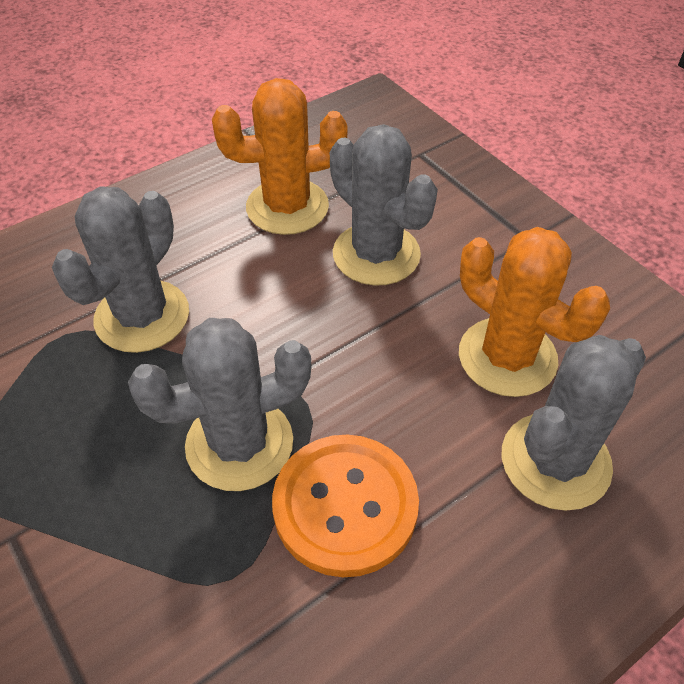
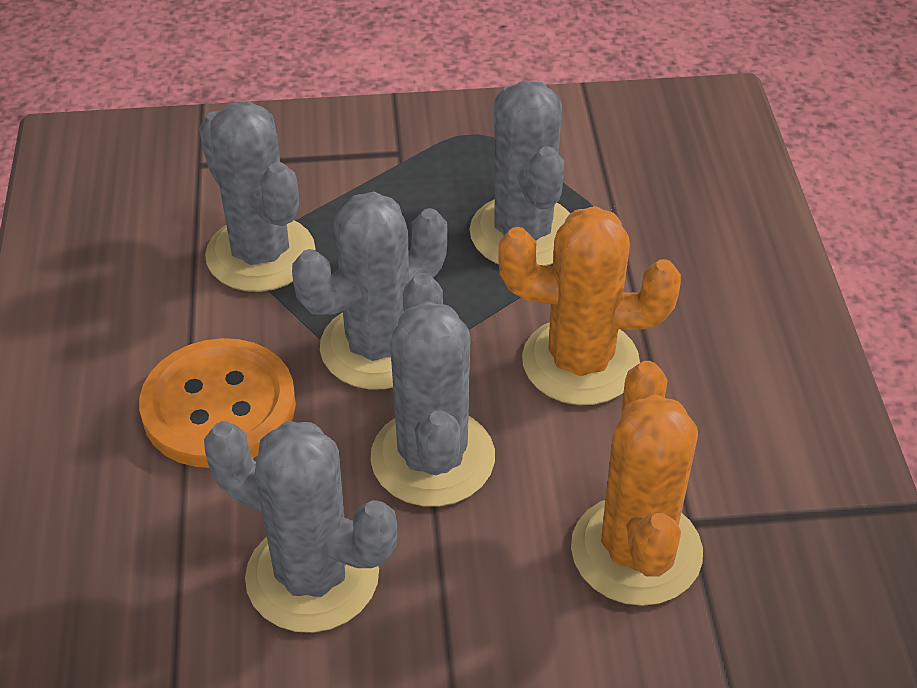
grey cactus: 4 -> 5

